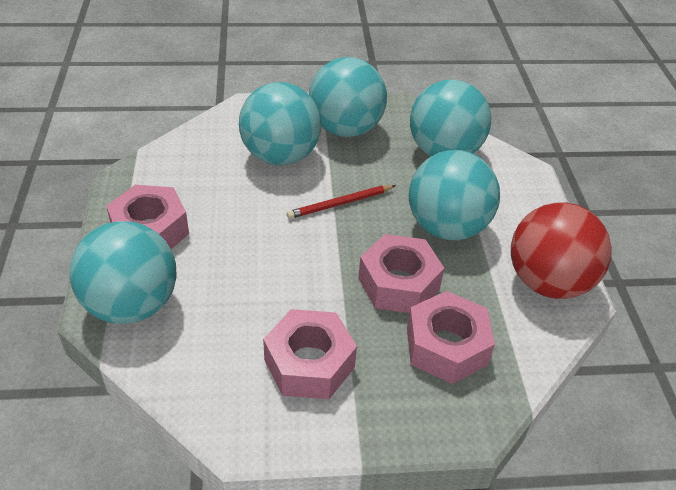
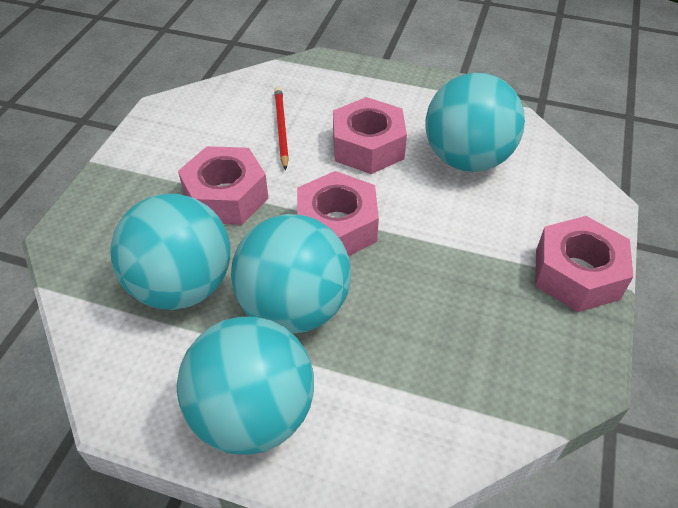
red ball: 1 -> 0
turquoise ball: 5 -> 4

